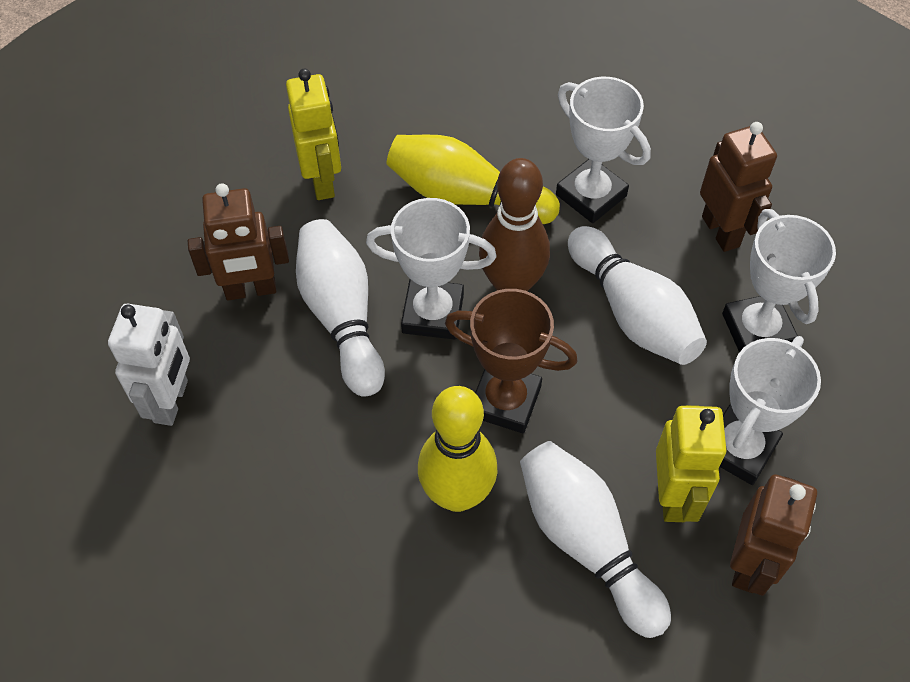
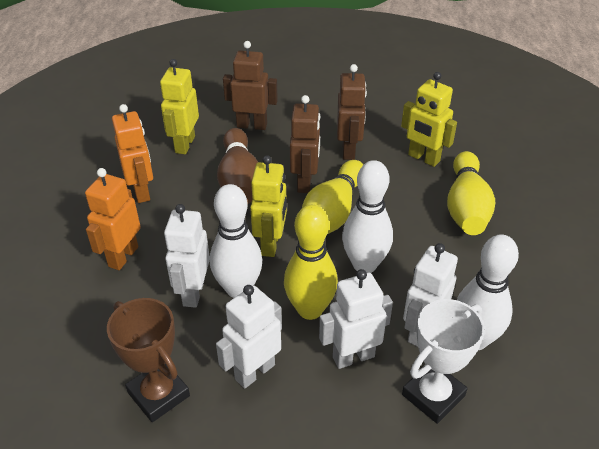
orange robot: 0 -> 2
white robot: 1 -> 4
white trophy: 4 -> 1
yellow bowling pin: 2 -> 3
yellow robot: 2 -> 3

